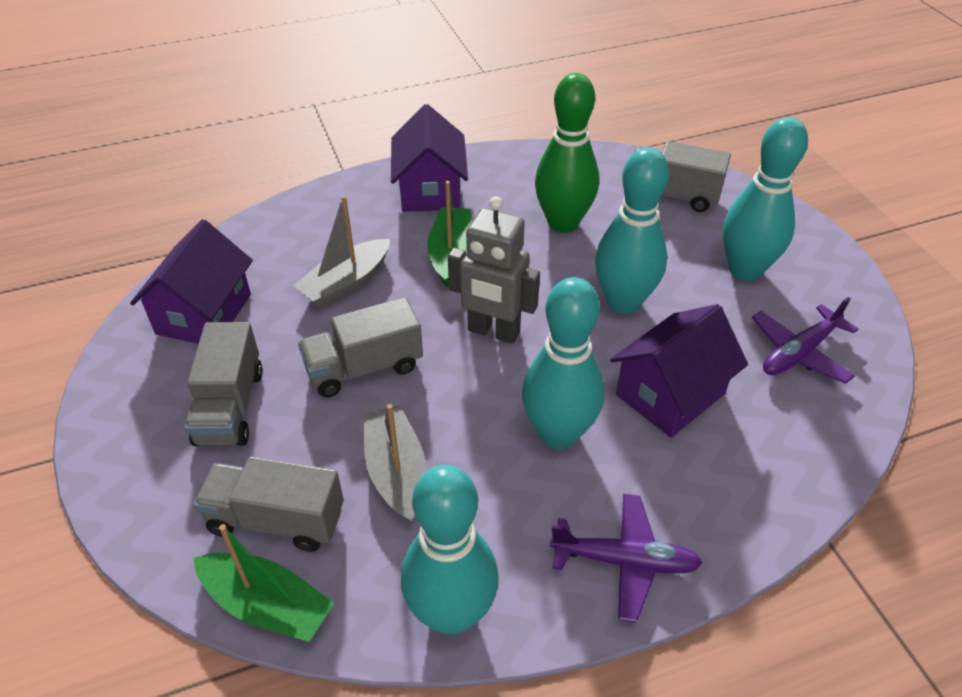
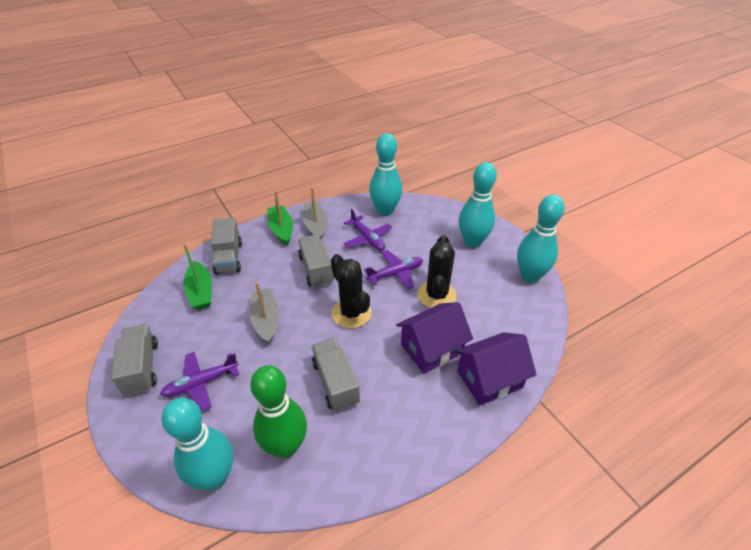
black cactus: 0 -> 2
grey robot: 1 -> 0
purple house: 3 -> 2
purple plane: 2 -> 3

